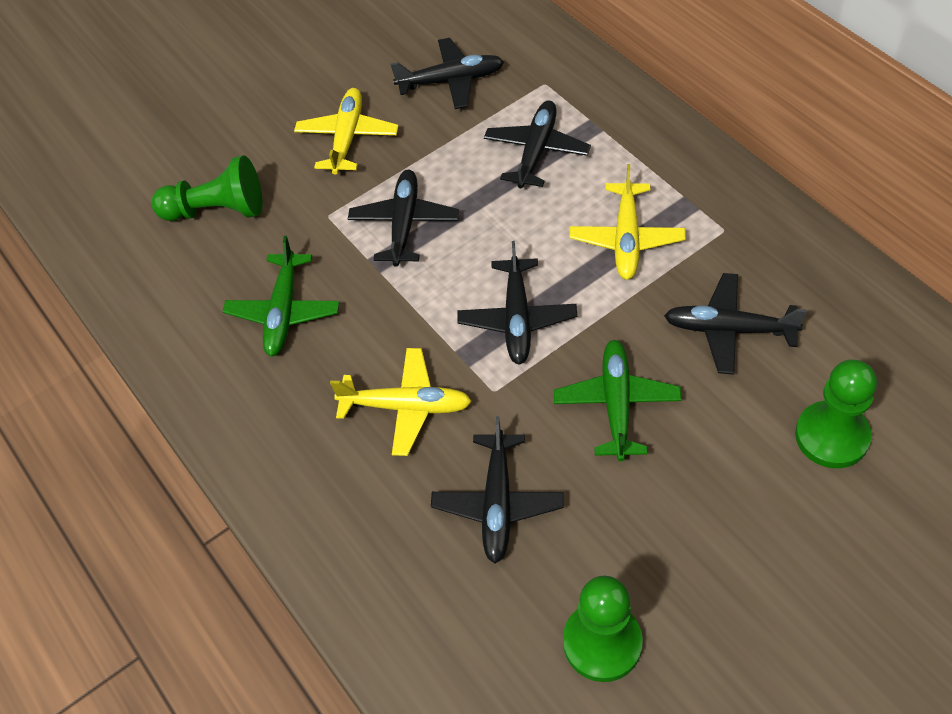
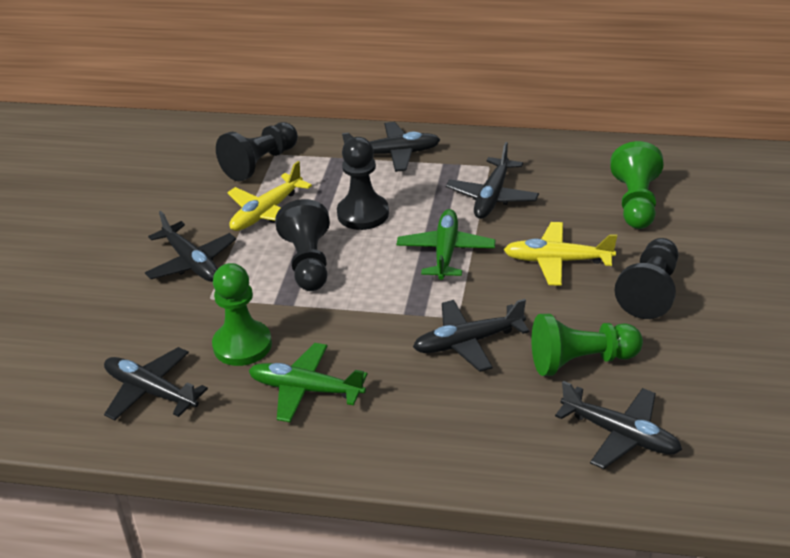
black pawn: 0 -> 4
yellow plane: 3 -> 2

